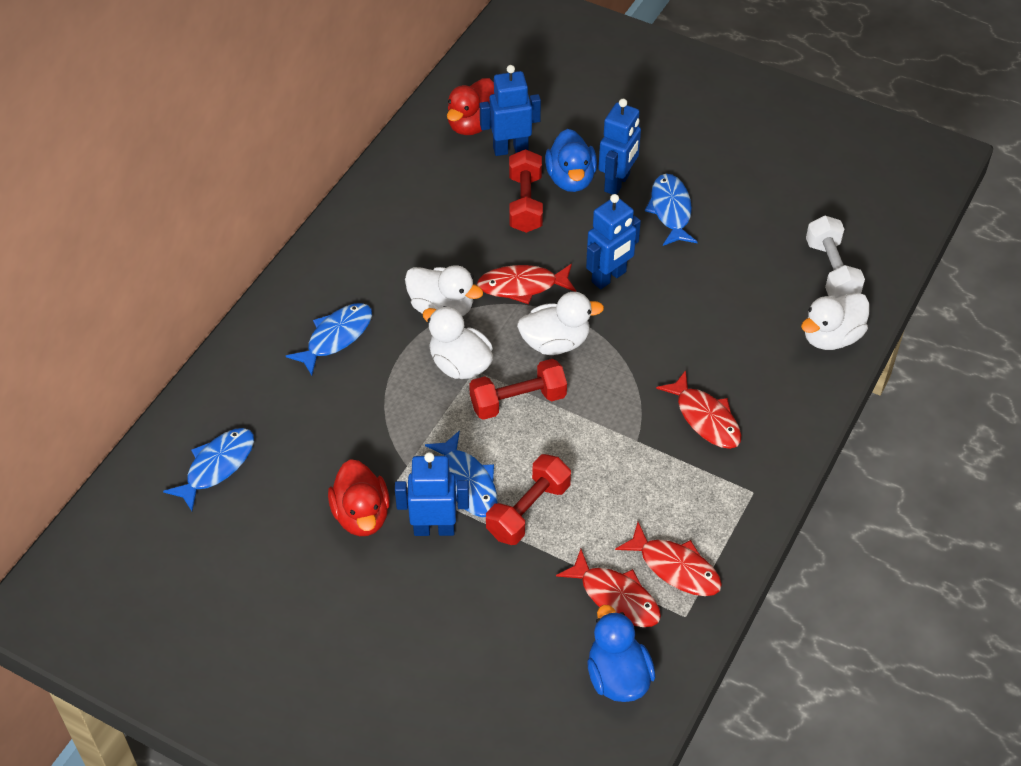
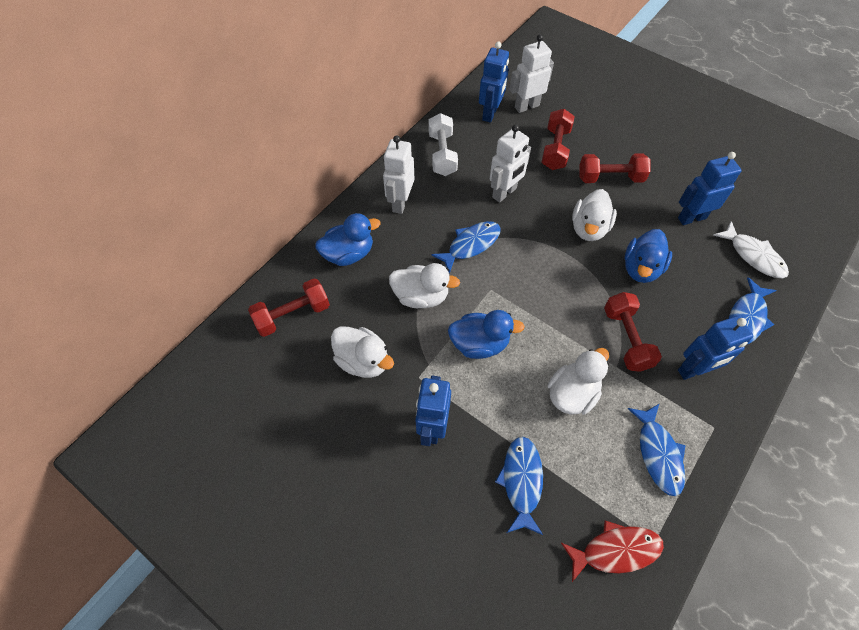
blue duck: 2 -> 3
red duck: 2 -> 0
red dumbbell: 3 -> 4
red fish: 4 -> 1
white fish: 0 -> 1
white robot: 0 -> 3

